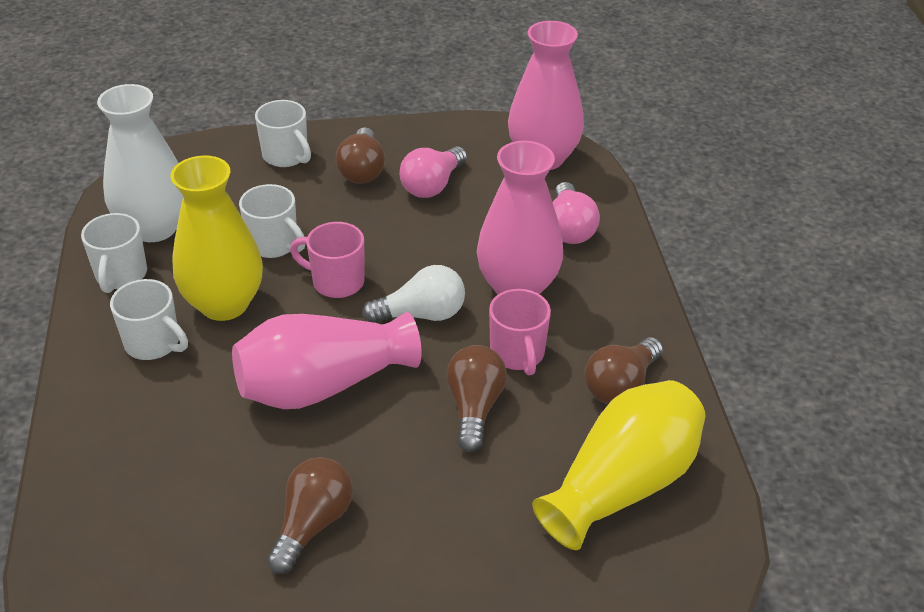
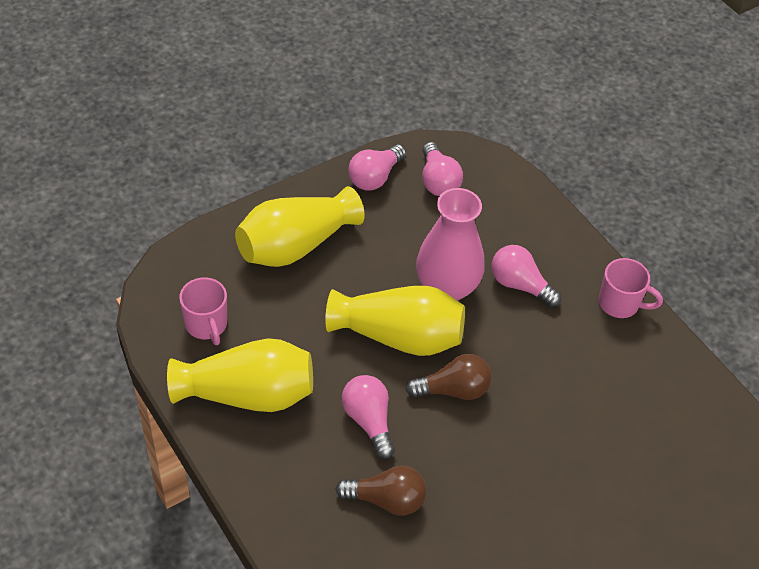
brown light bulb: 4 -> 2
pink light bulb: 2 -> 4
pink vase: 3 -> 1
white light bulb: 1 -> 0
white mug: 4 -> 0
white vase: 1 -> 0
yellow vase: 2 -> 3

